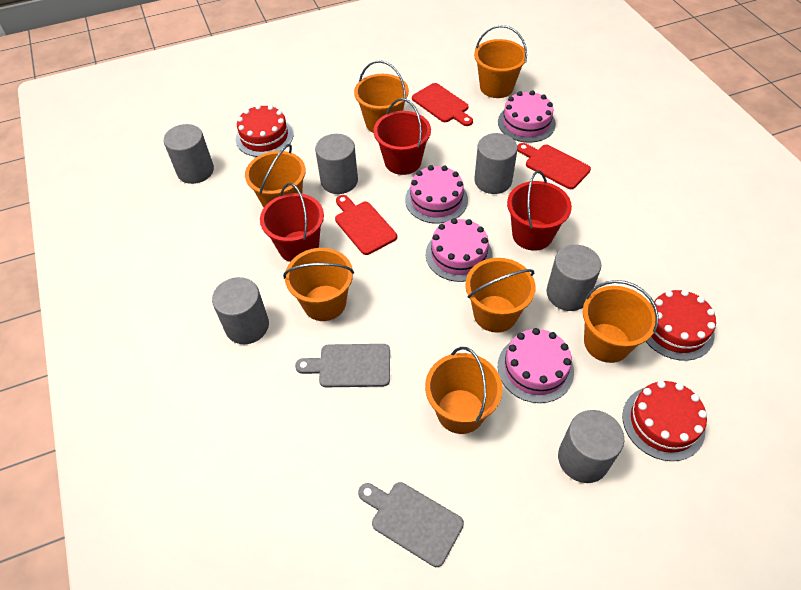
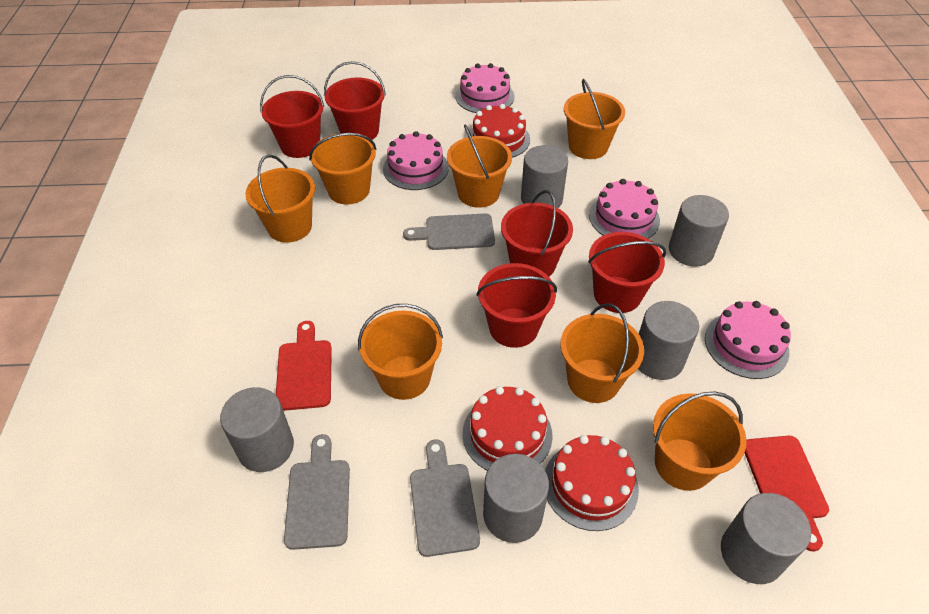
grey cutting board: 2 -> 3
red bucket: 3 -> 5
red cutting board: 3 -> 2

